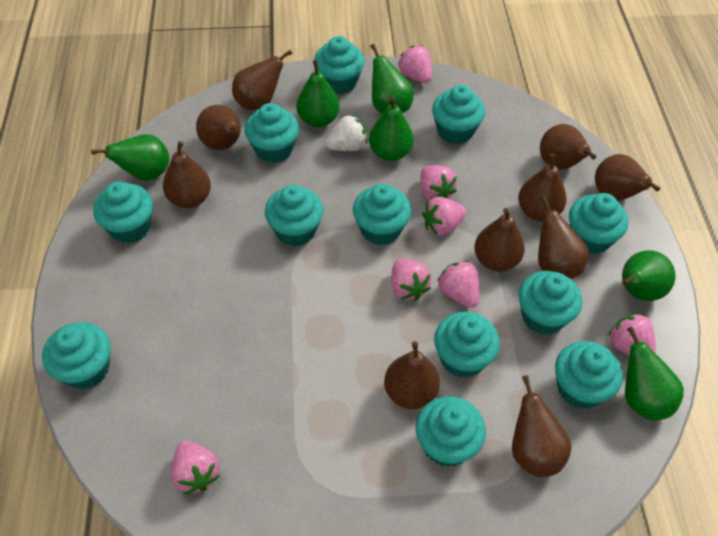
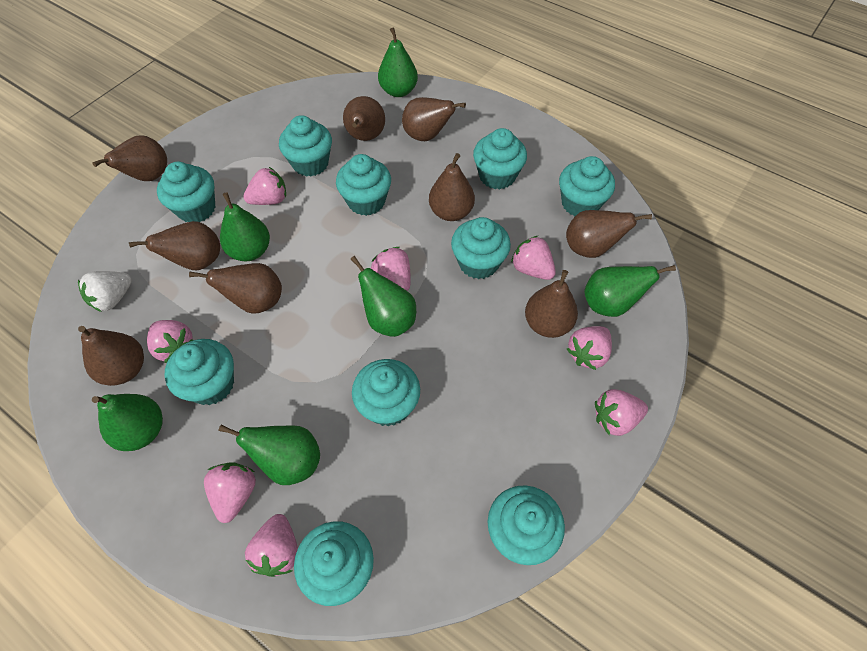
brown pear: 10 -> 9
pink strawberry: 7 -> 8
turquoise cupcake: 12 -> 10

